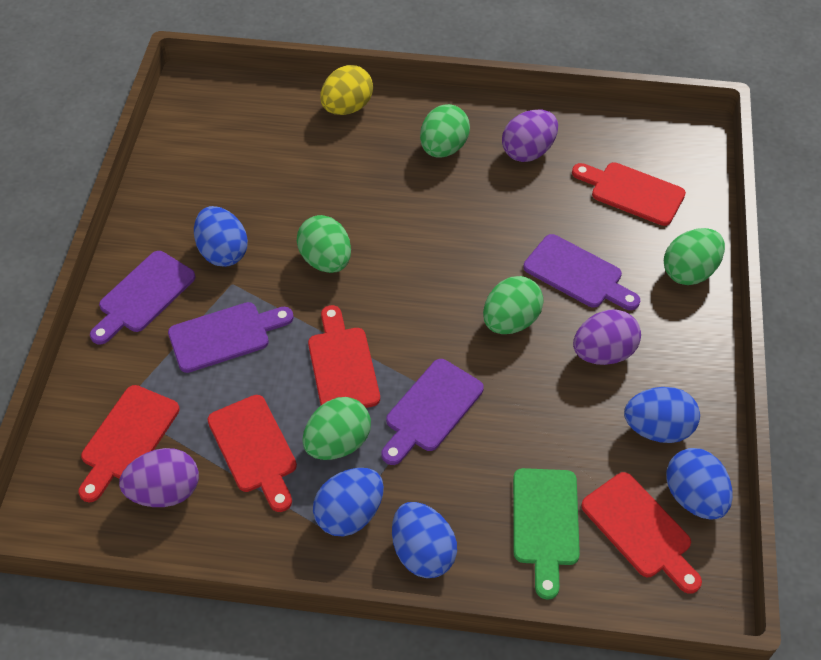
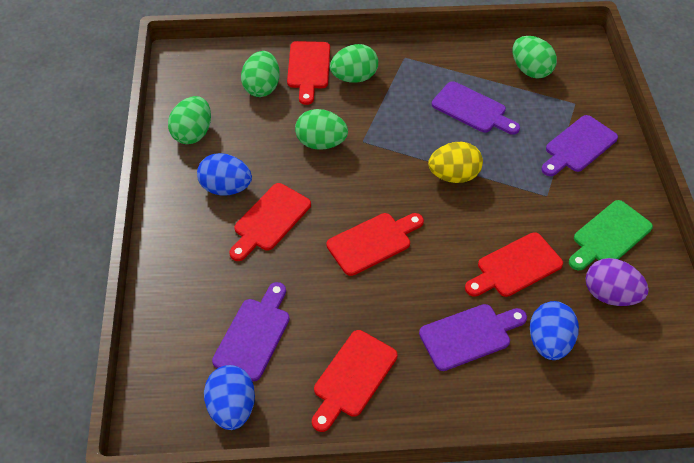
blue egg: 5 -> 3
purple egg: 3 -> 1

